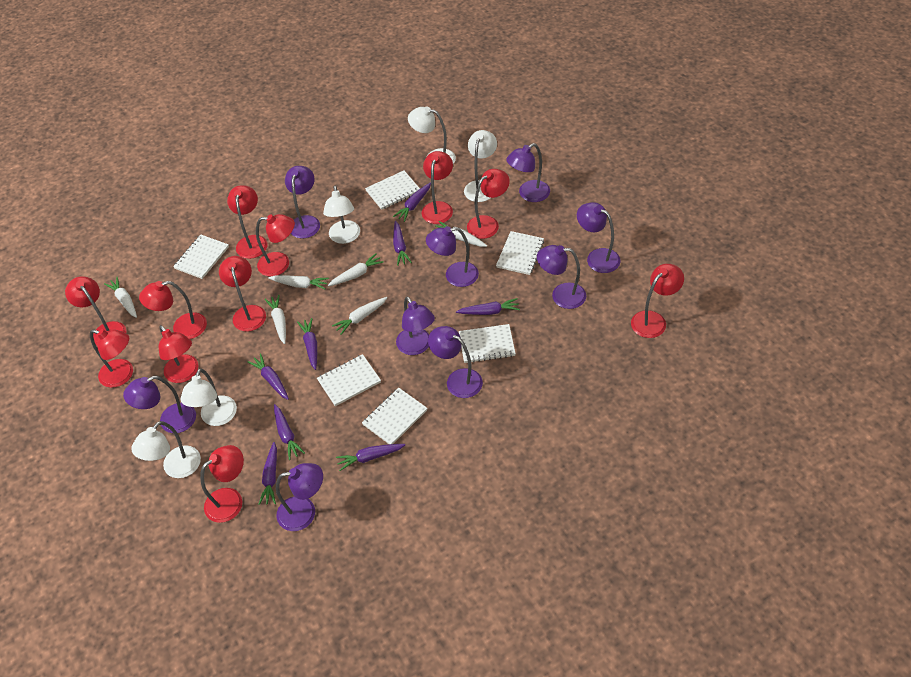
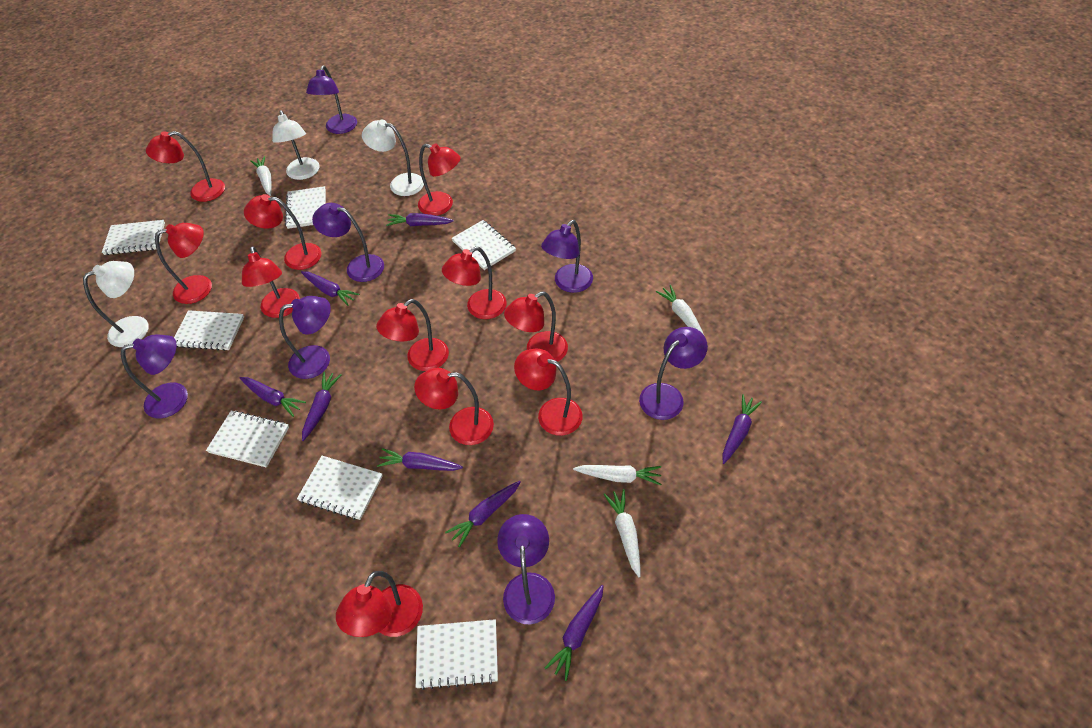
purple lamp: 9 -> 7
white carrot: 6 -> 4
white lamp: 5 -> 3
white notebook: 6 -> 7

